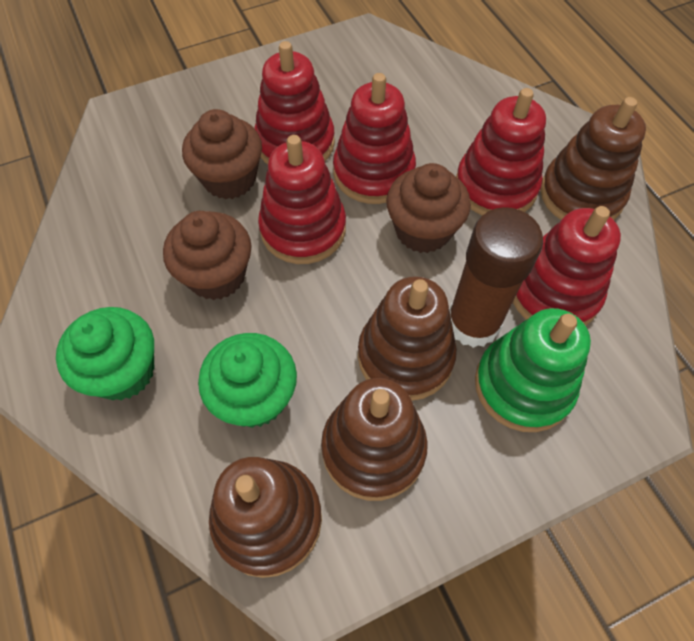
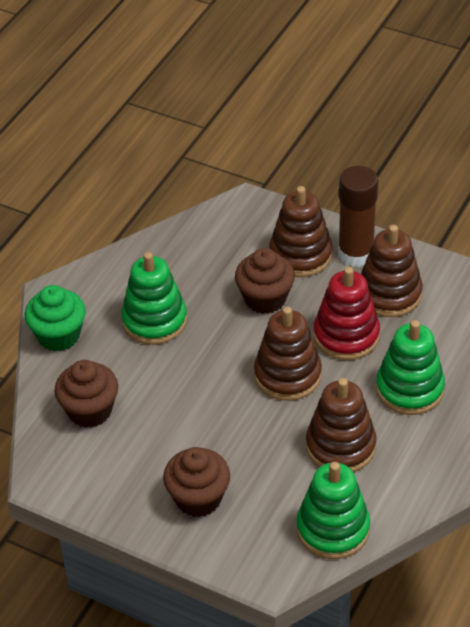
green cupcake: 2 -> 1
green stacking toy: 1 -> 3
red stacking toy: 5 -> 1

